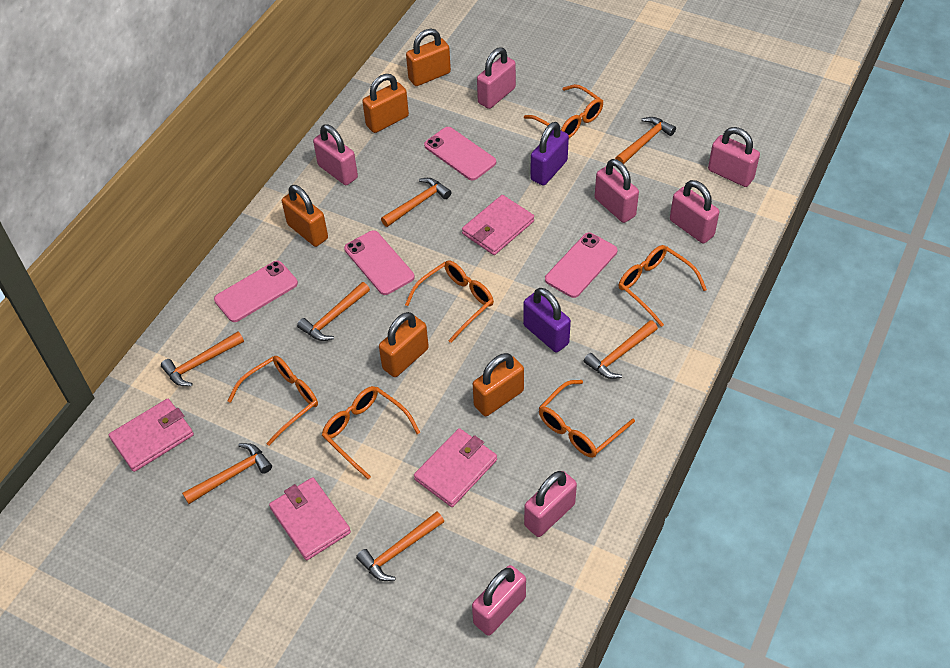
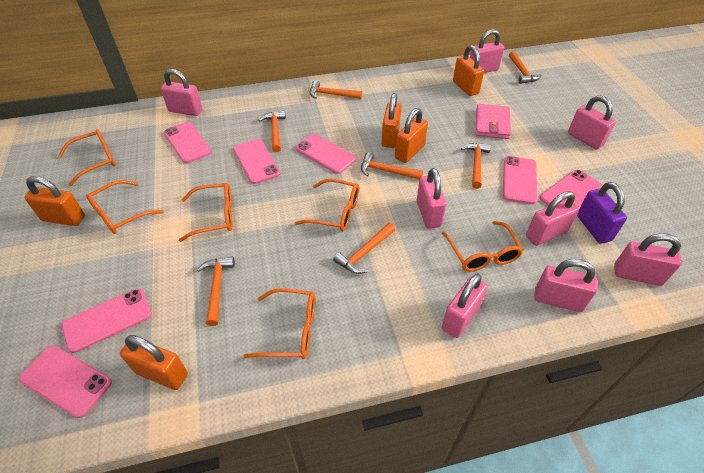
pink padlock: 7 -> 8
pink phone: 4 -> 7
pink wallet: 4 -> 1
purple padlock: 2 -> 1

